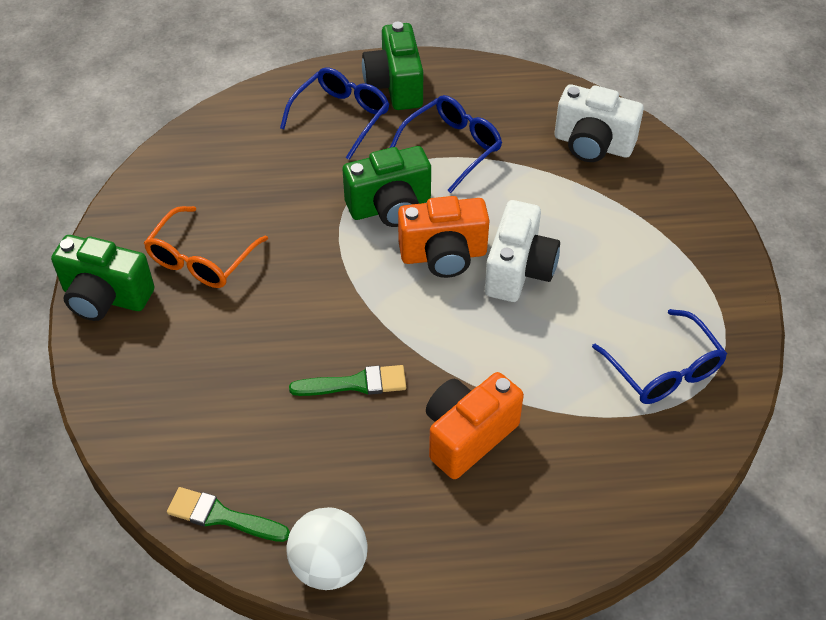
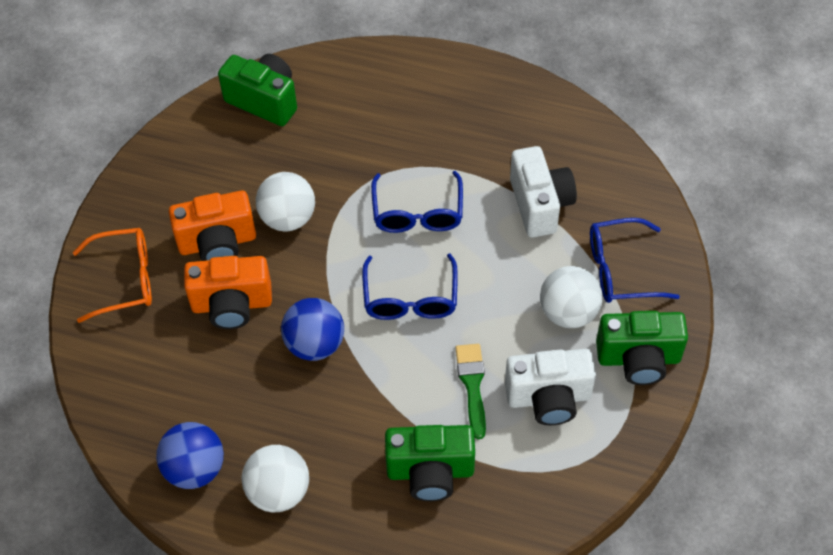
blue ball: 0 -> 2
green brush: 2 -> 1
white ball: 1 -> 3

